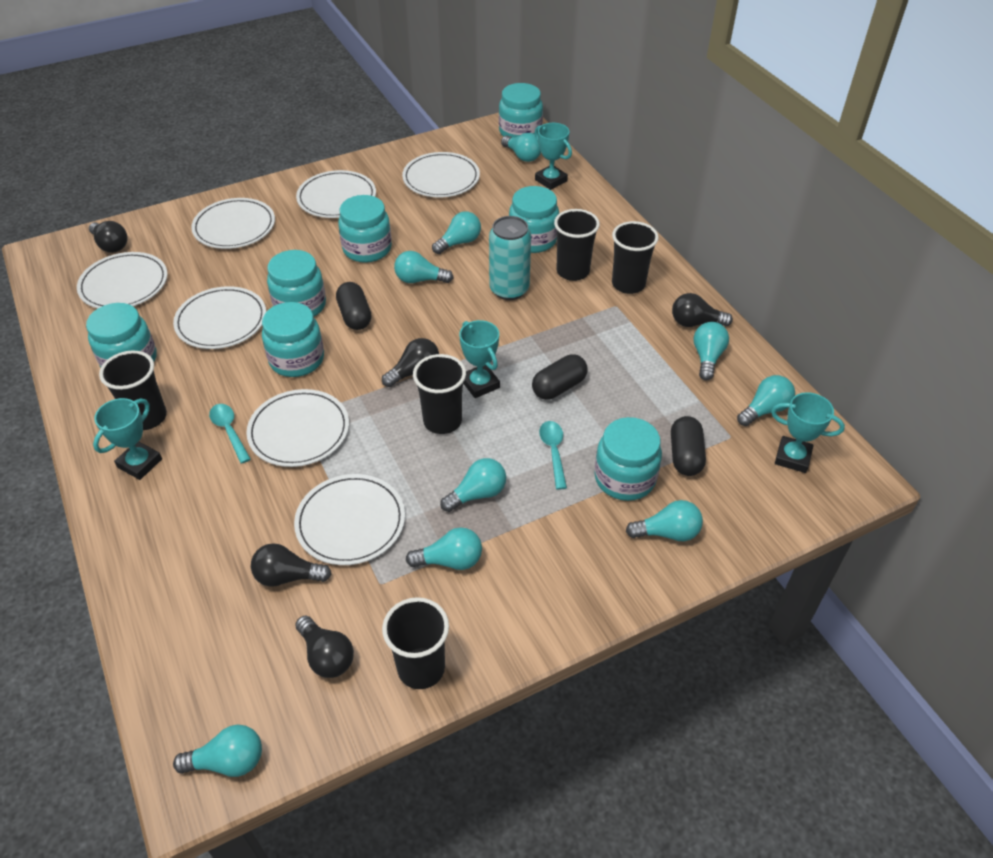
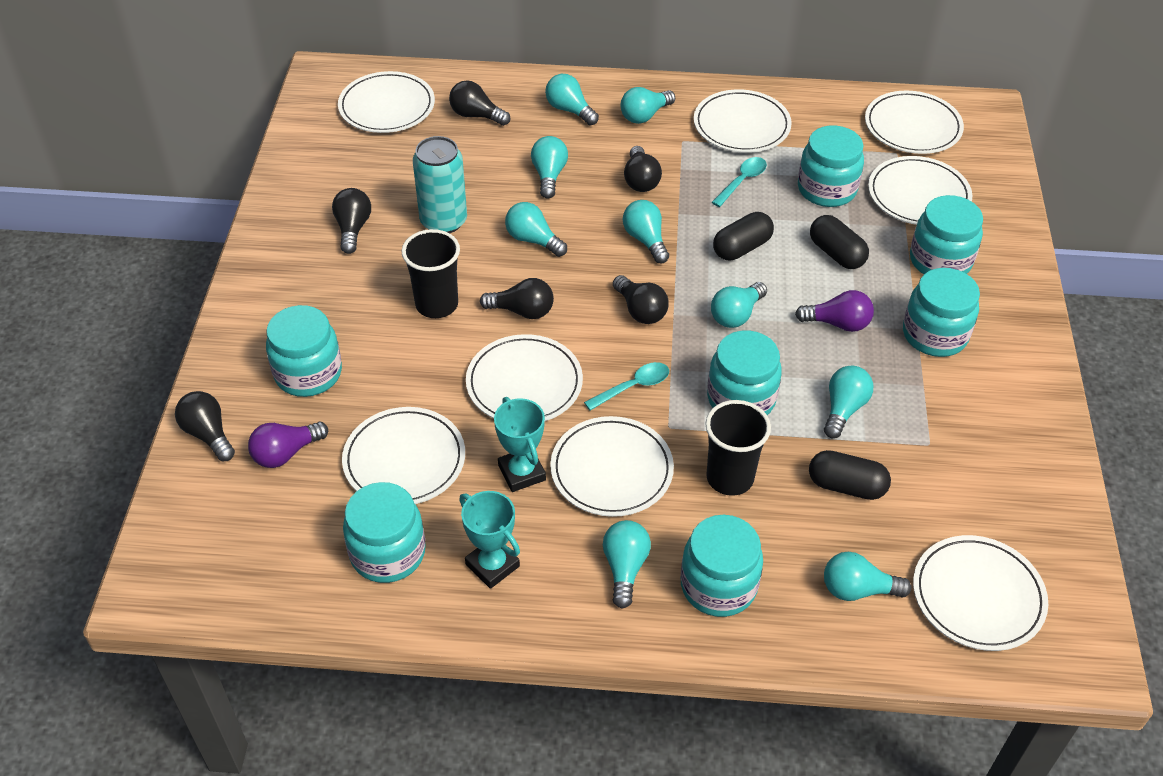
black cup: 5 -> 2
black light bulb: 5 -> 6
purple light bulb: 0 -> 2
turquoise trophy: 4 -> 2
white plate: 7 -> 8

